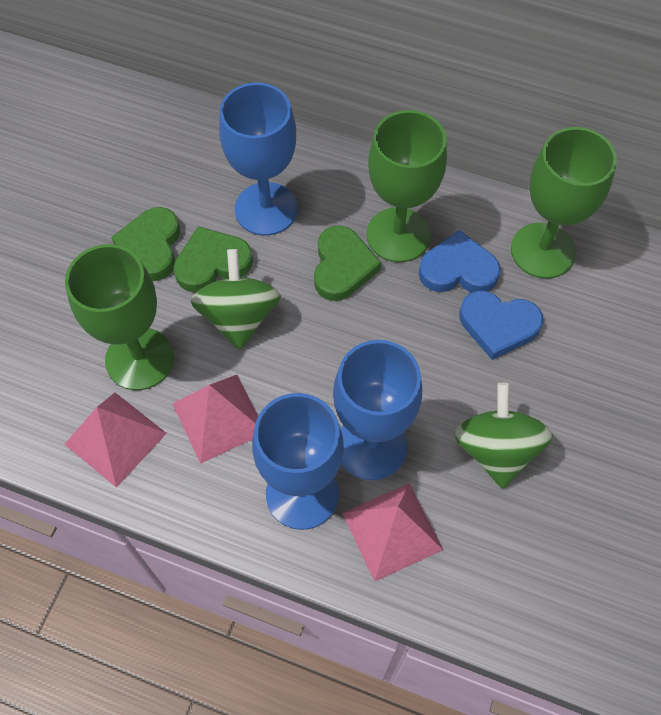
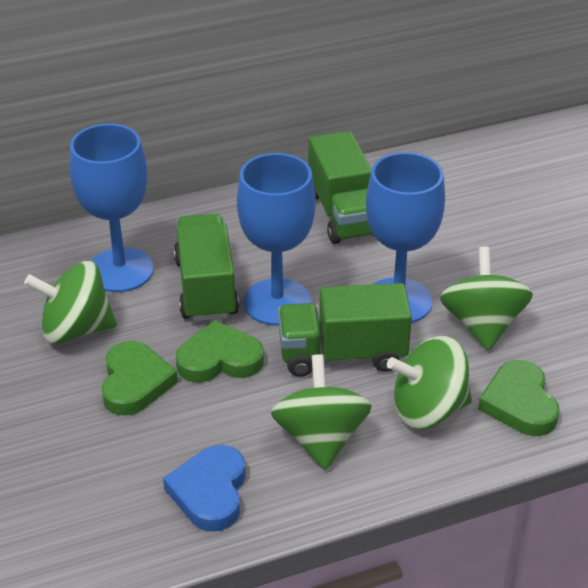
blue heart: 2 -> 1
green goblet: 3 -> 0
green spinning top: 2 -> 4
green truck: 0 -> 3
pink pyramid: 3 -> 0

